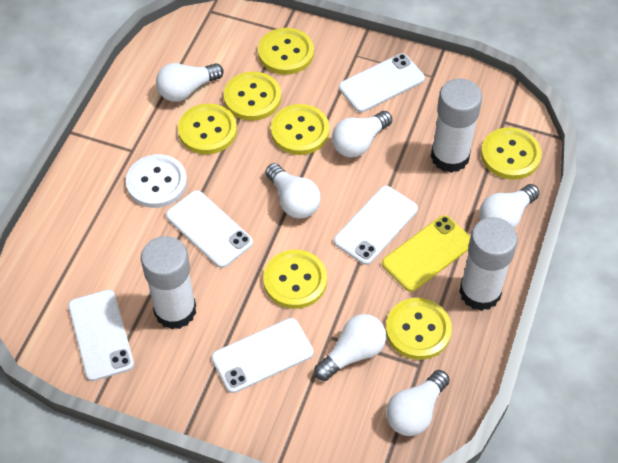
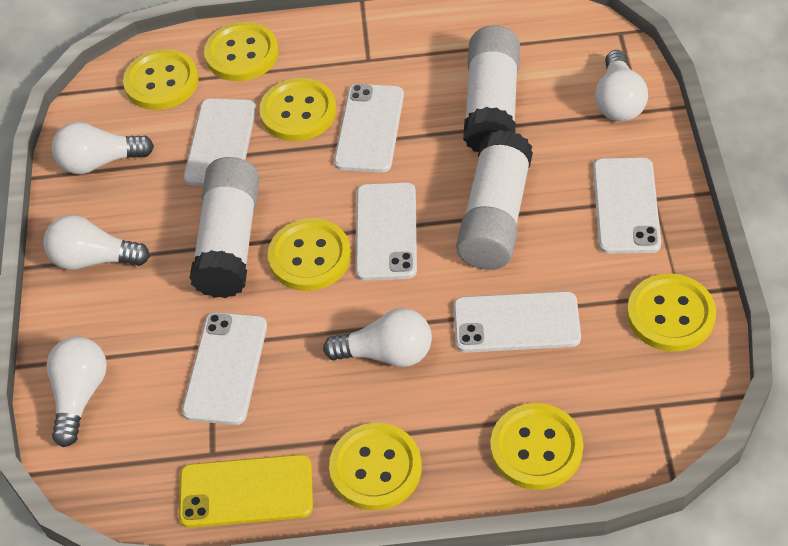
white button: 1 -> 0
white light bulb: 6 -> 5
white phone: 5 -> 6

